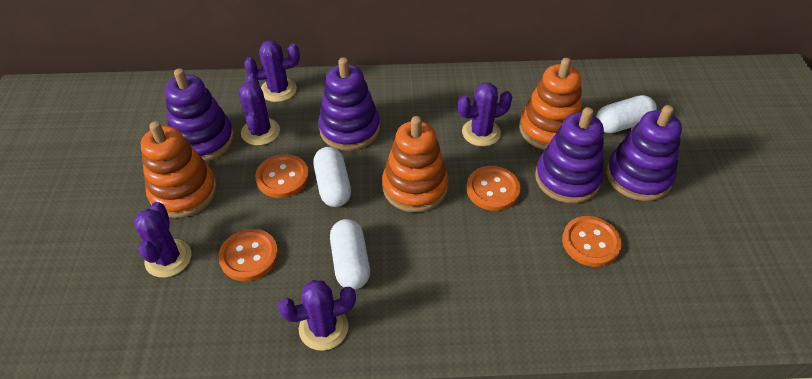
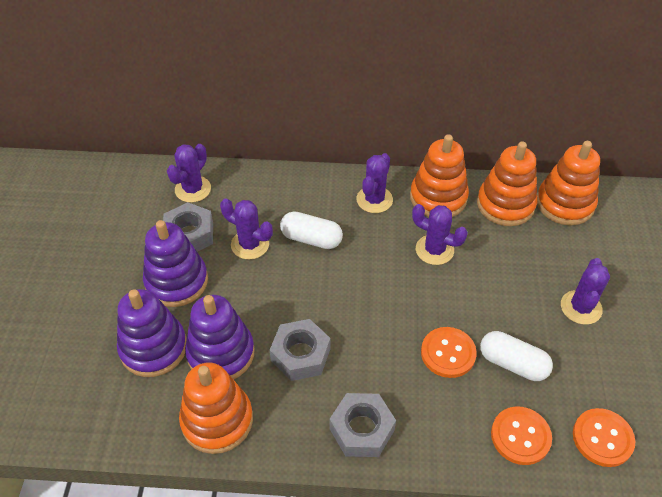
grey nut: 0 -> 3
orange button: 4 -> 3
orange stacking toy: 3 -> 4
purple stacking toy: 4 -> 3
white capsule: 3 -> 2

